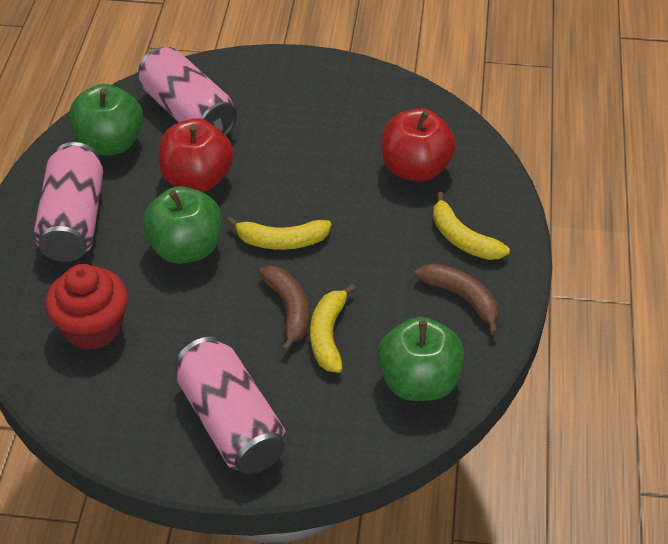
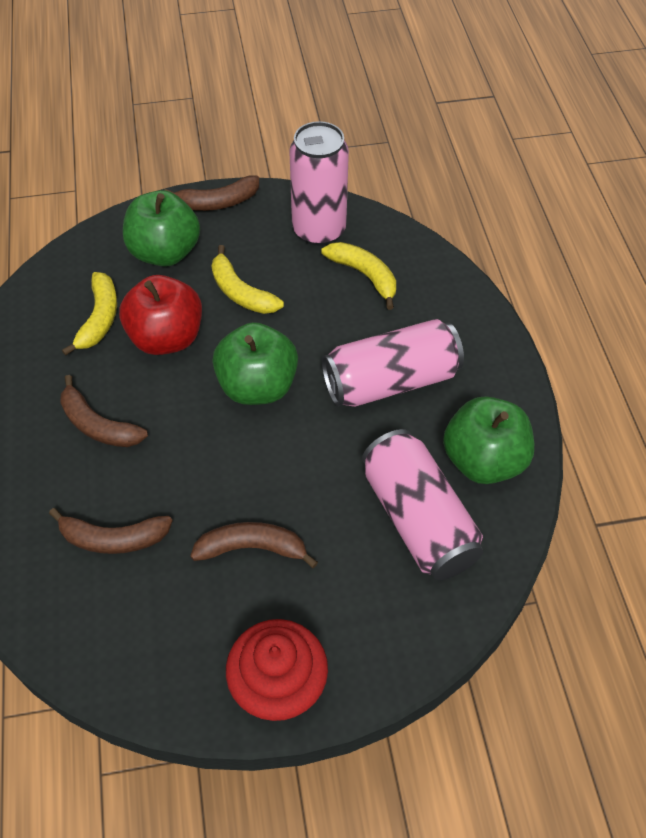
brown banana: 2 -> 4
red apple: 2 -> 1

